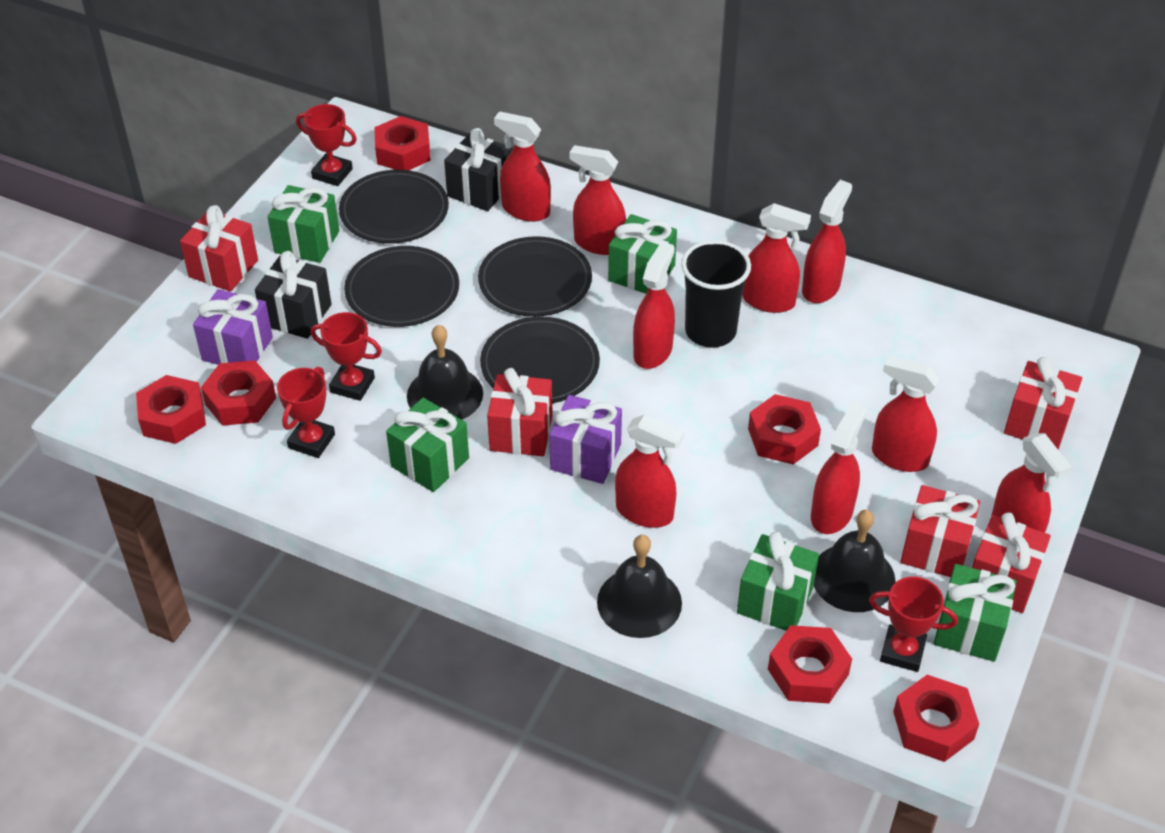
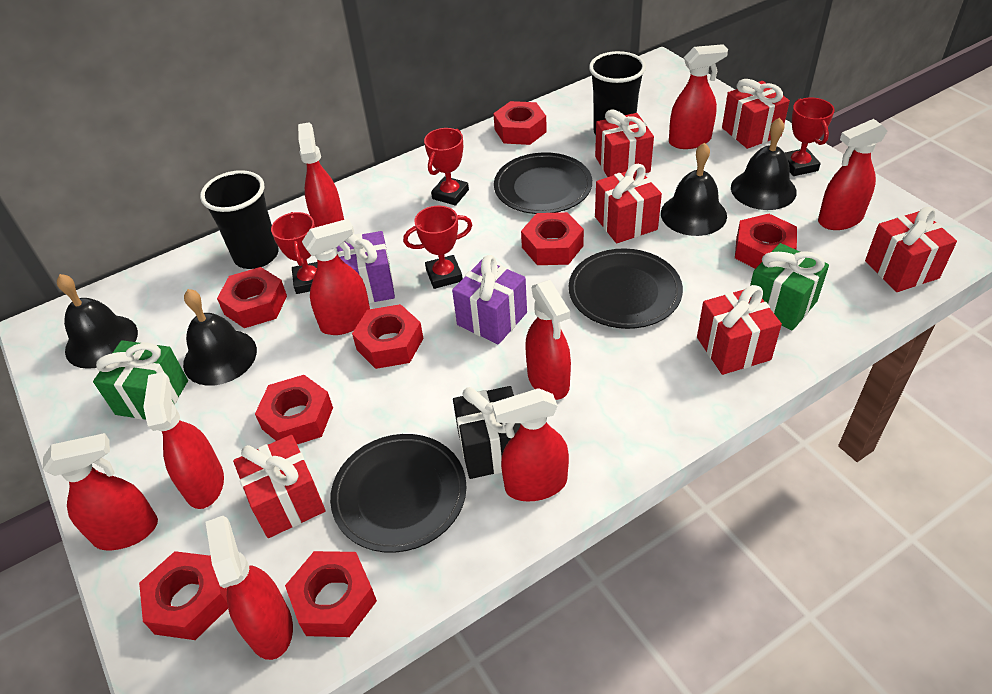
black bell: 3 -> 4
black cup: 1 -> 2
black gift: 2 -> 1
black plate: 4 -> 3
green gift: 5 -> 2
red gift: 5 -> 6
red nut: 6 -> 8

